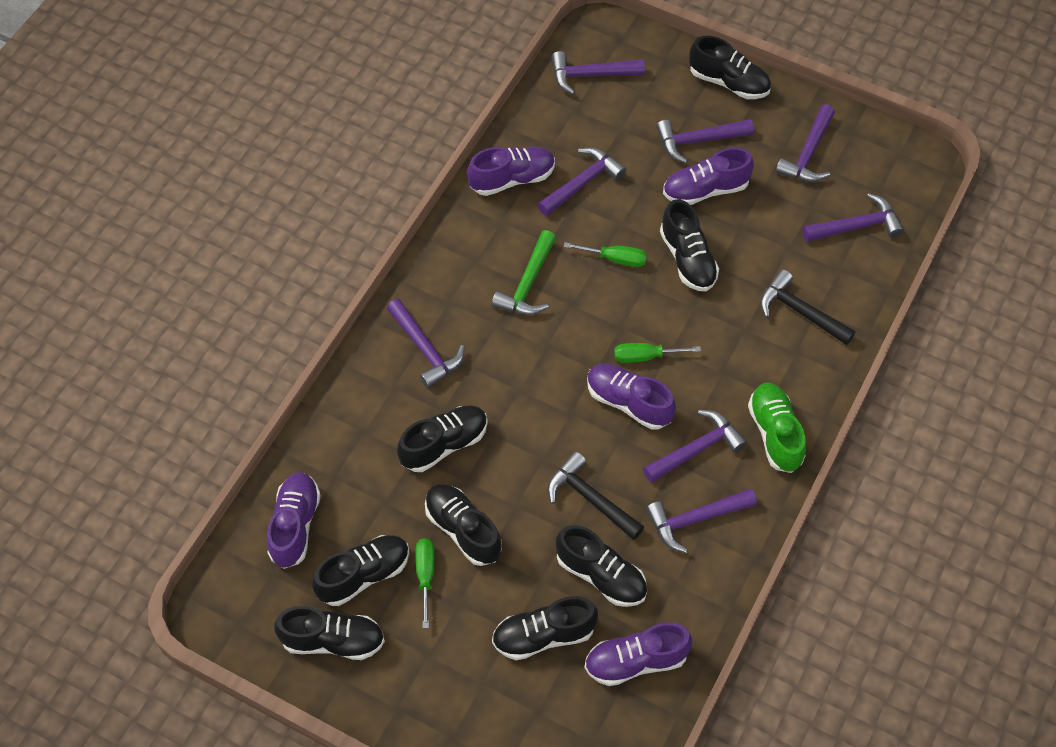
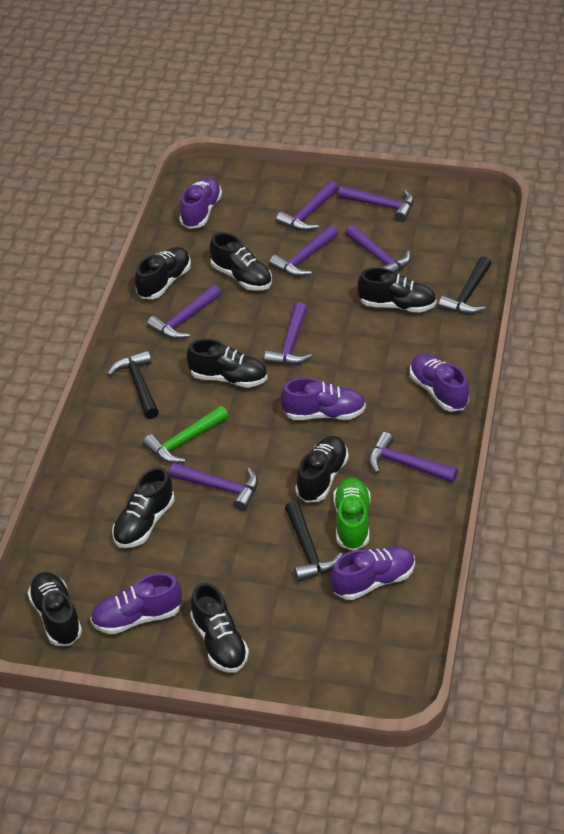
black hammer: 2 -> 3
green screwdriver: 3 -> 0

